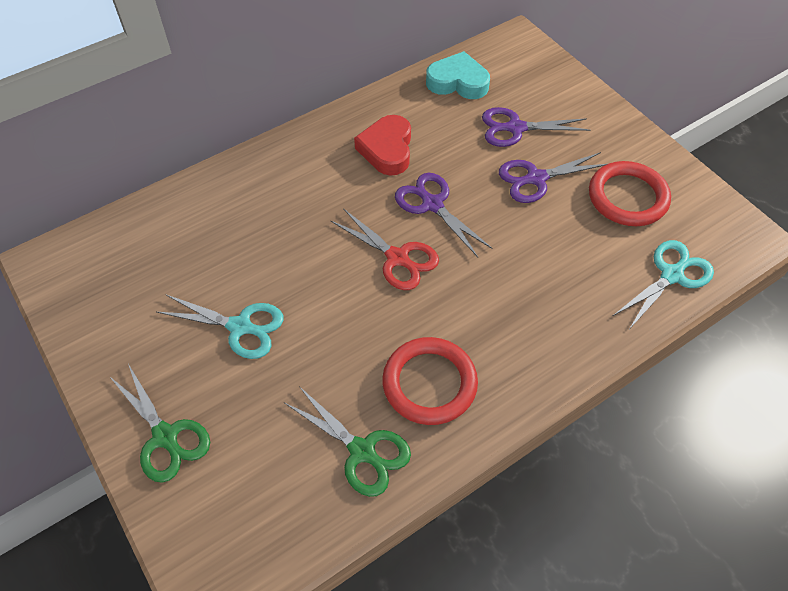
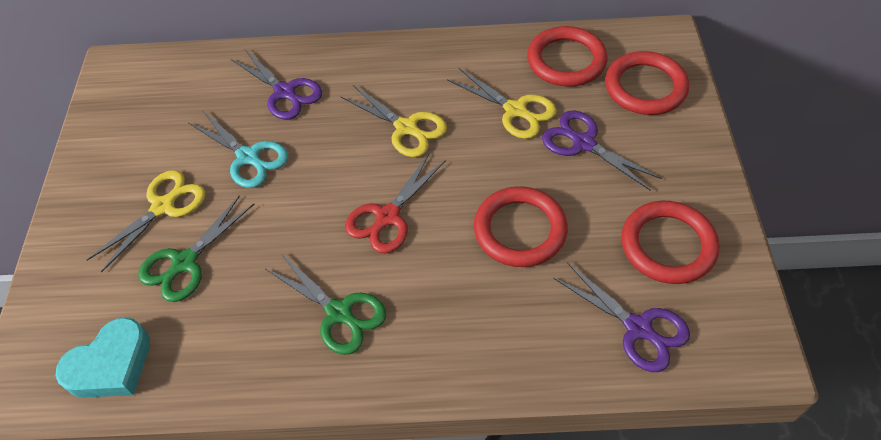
red heart: 1 -> 0
red ring: 2 -> 4
turquoise scissors: 2 -> 1
yellow scissors: 0 -> 3

